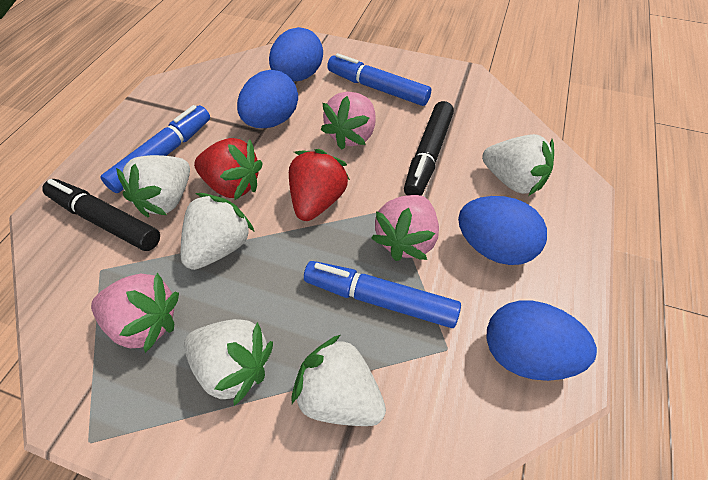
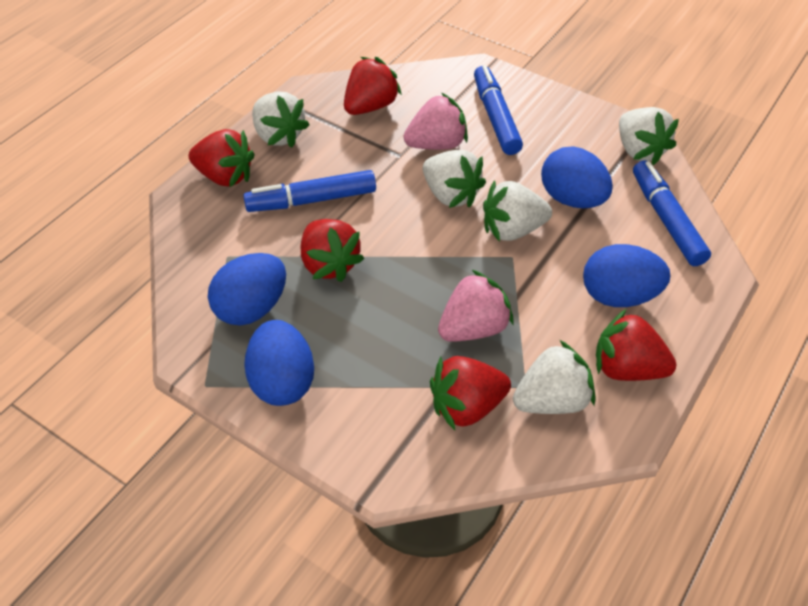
black marker: 2 -> 0
pink strawberry: 3 -> 2
red strawberry: 2 -> 5

